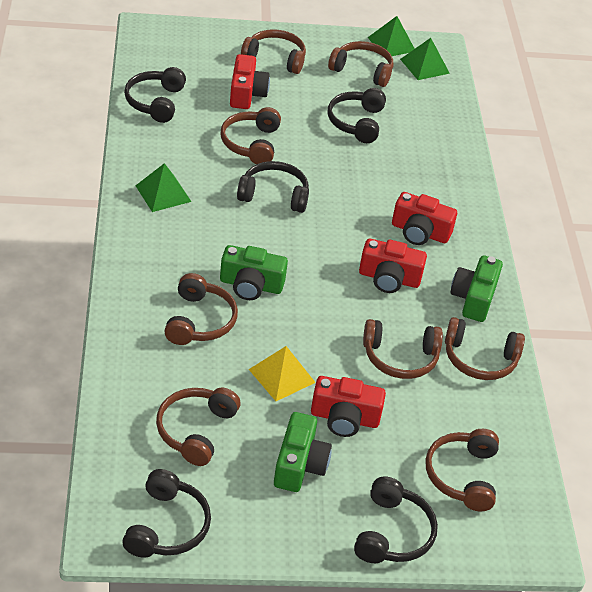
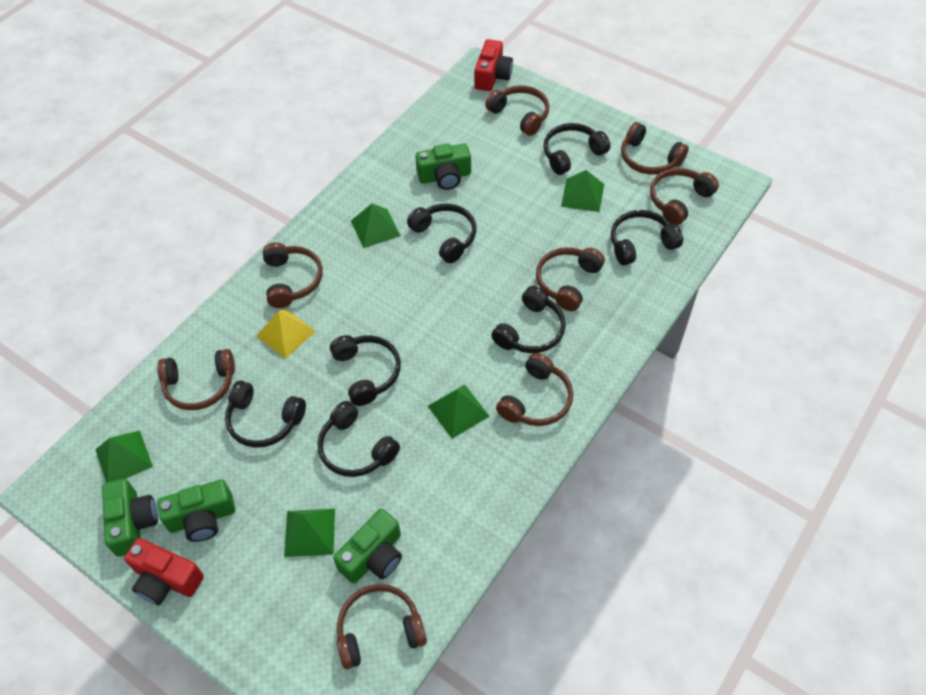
black headphones: 5 -> 7
green camera: 3 -> 4
green pyramid: 3 -> 5
red camera: 4 -> 2

